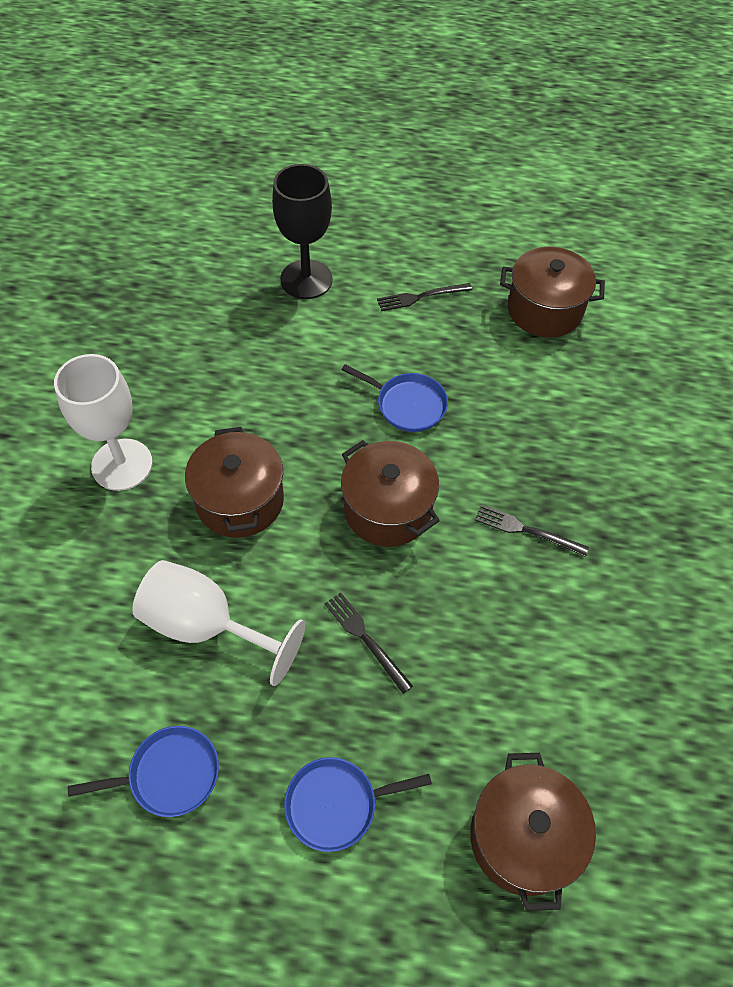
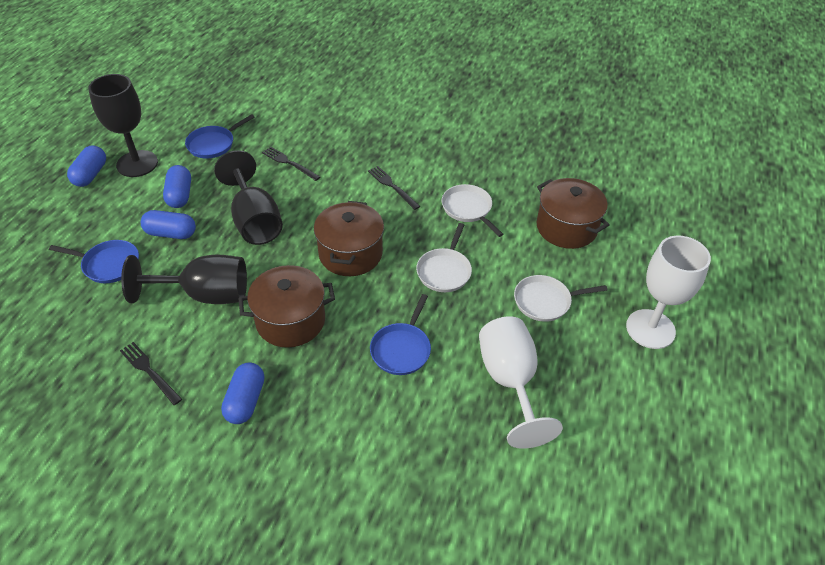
black goblet: 1 -> 3
blue capsule: 0 -> 4
brown pot: 4 -> 3
white pan: 0 -> 3

